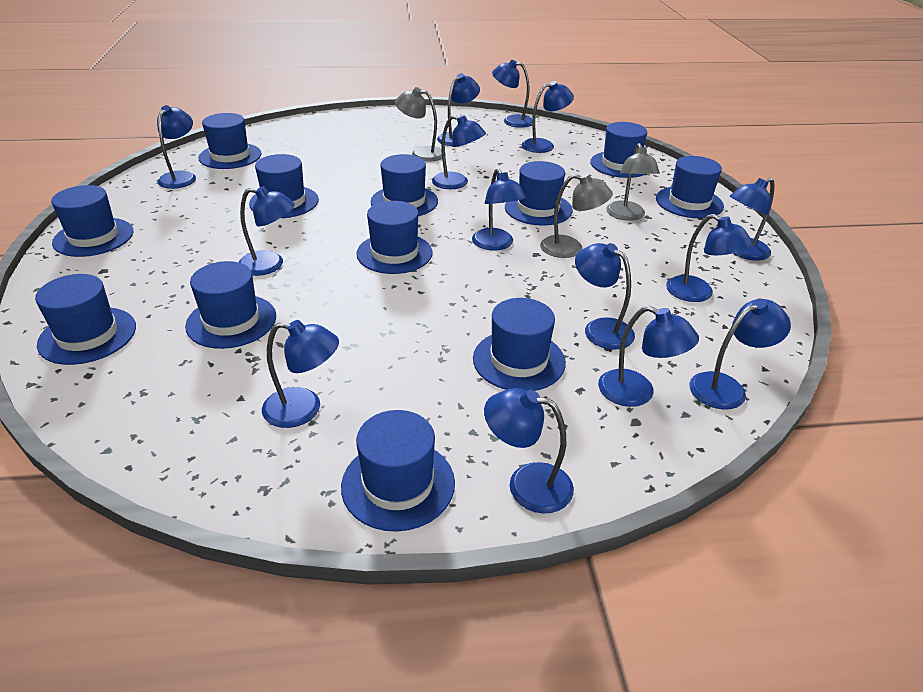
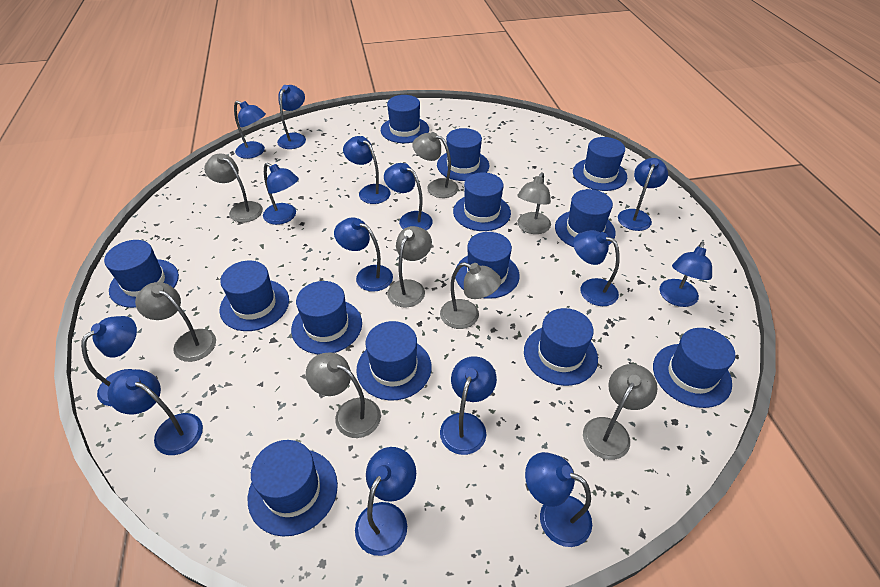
blue hat: 12 -> 13
grey lamp: 3 -> 8

